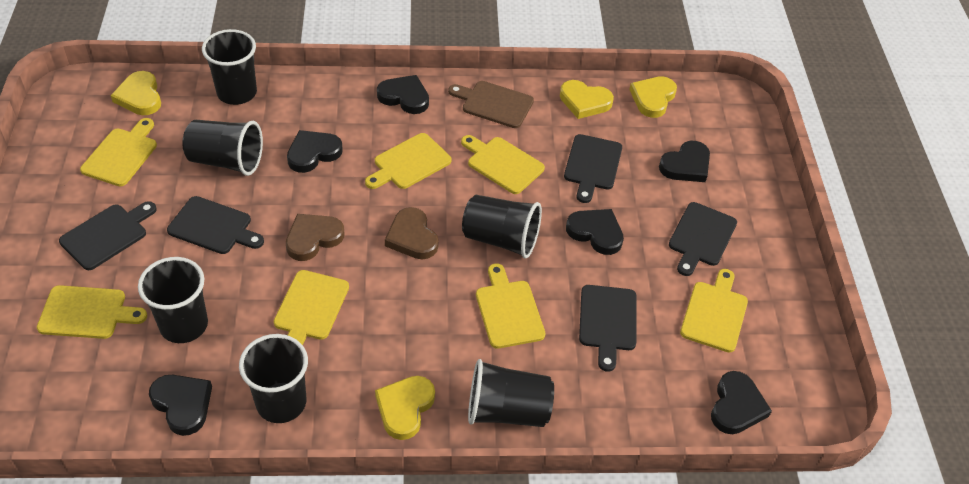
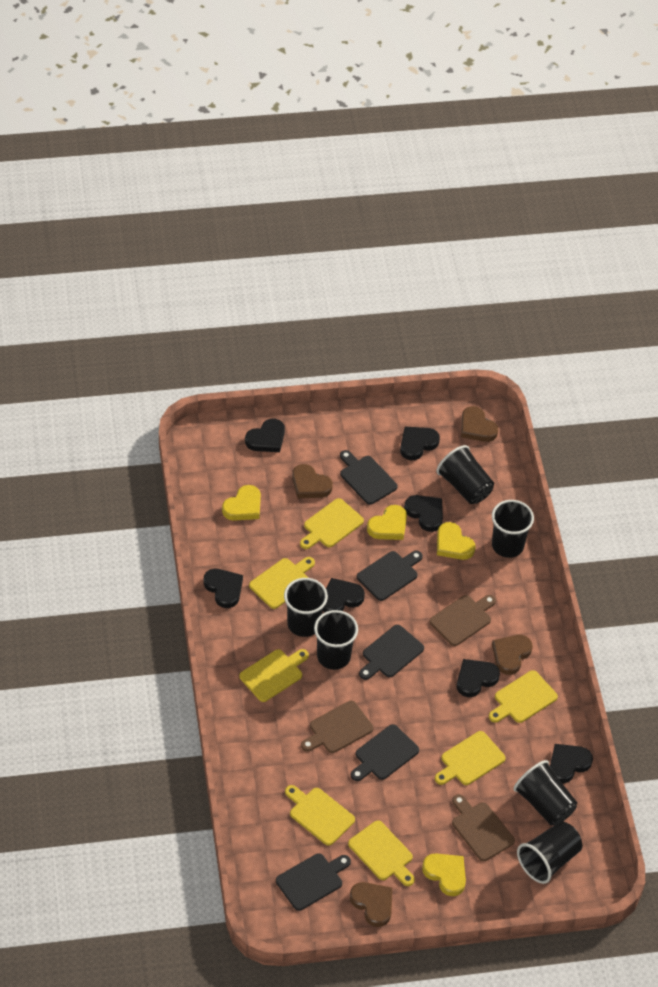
black heart: 6 -> 7
brown cutting board: 1 -> 3
brown heart: 2 -> 4

